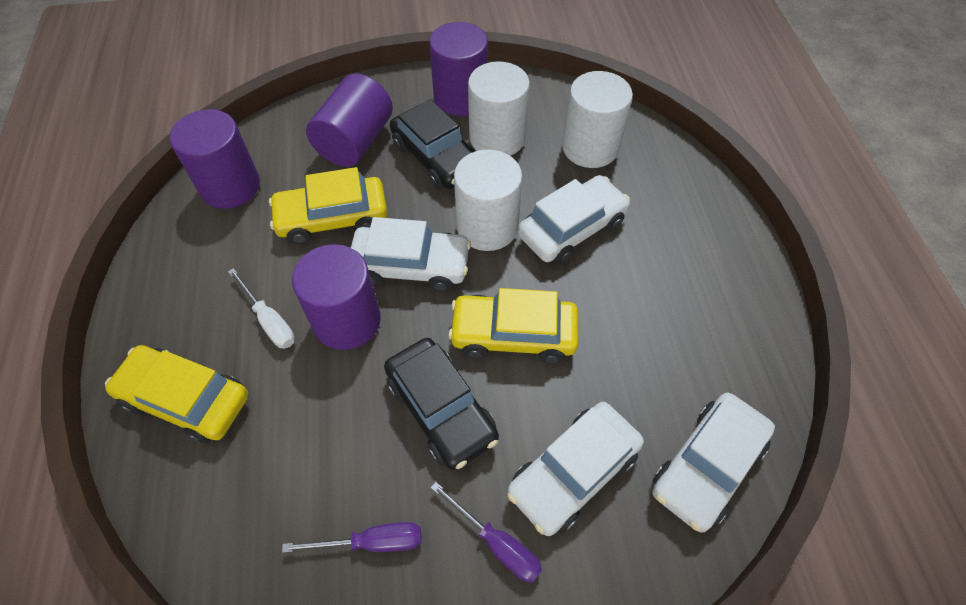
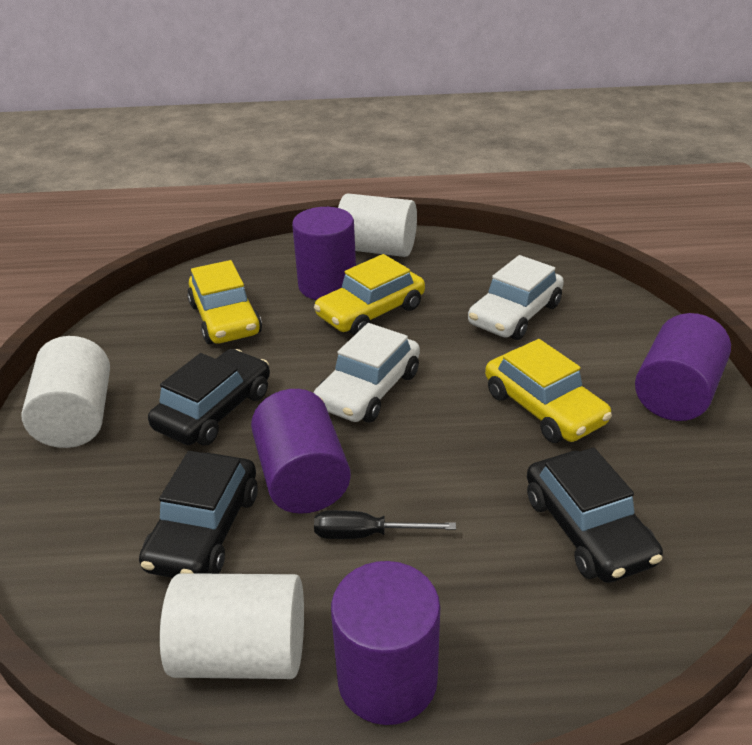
black car: 2 -> 3
black screwdriver: 0 -> 1
purple screwdriver: 2 -> 0
white car: 4 -> 2
white screwdriver: 1 -> 0

